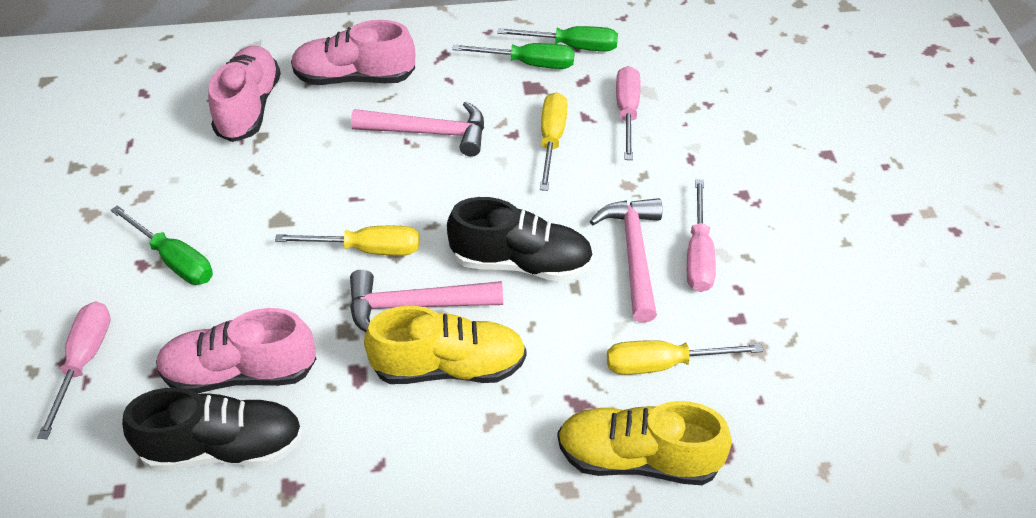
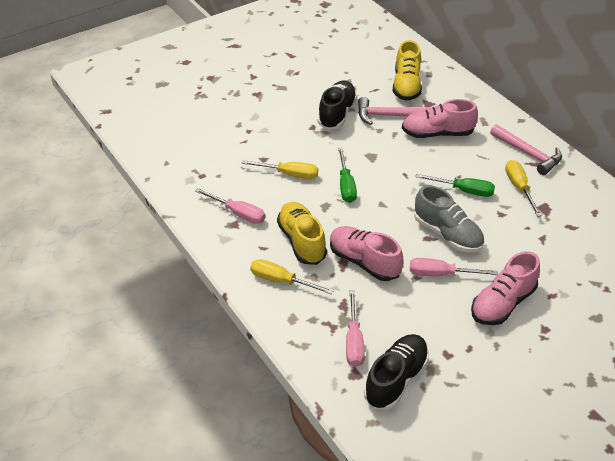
green screwdriver: 3 -> 2
grey shoe: 0 -> 1
pink hammer: 3 -> 2

